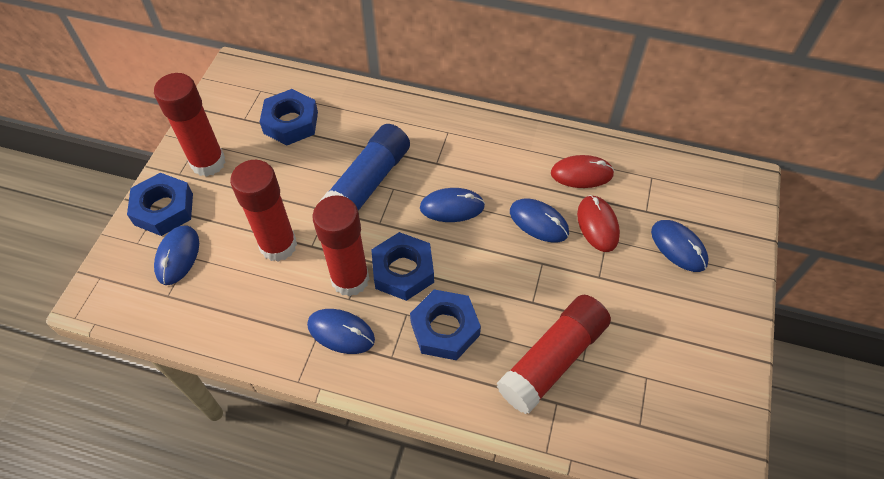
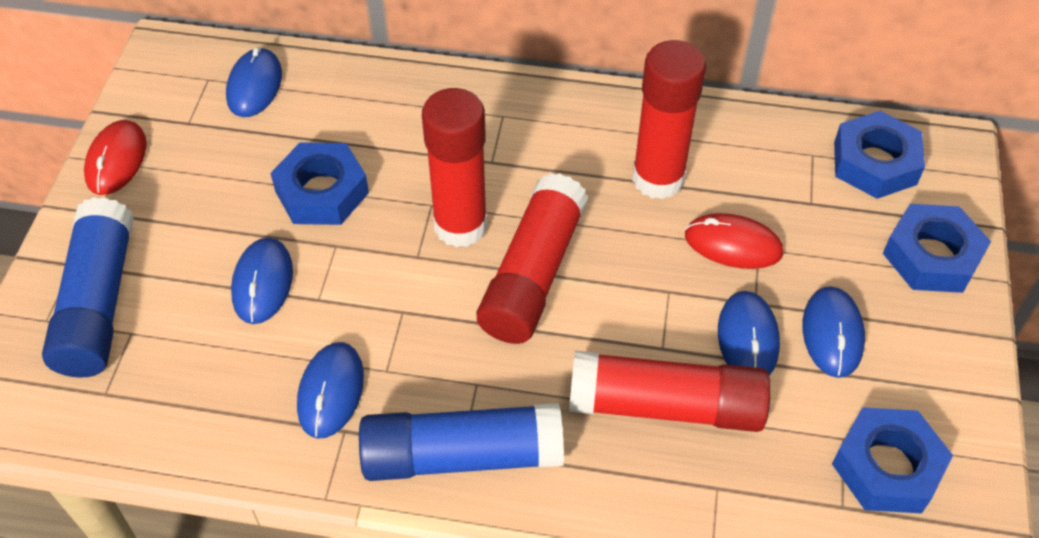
blue glue stick: 1 -> 2

